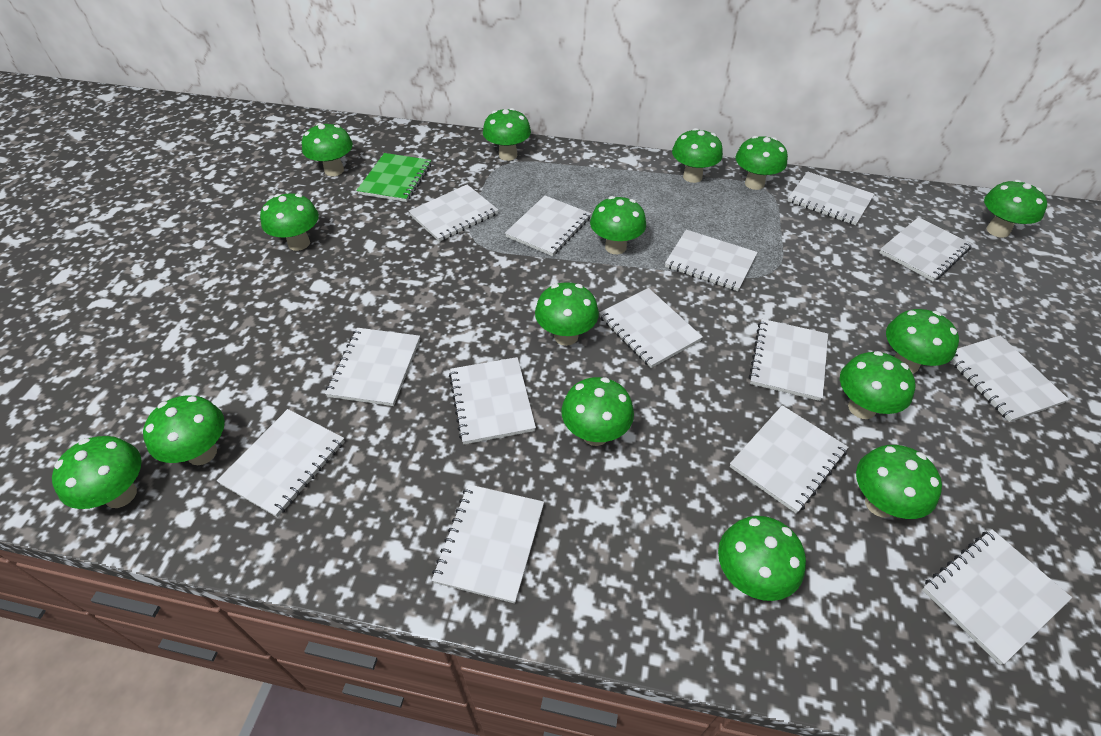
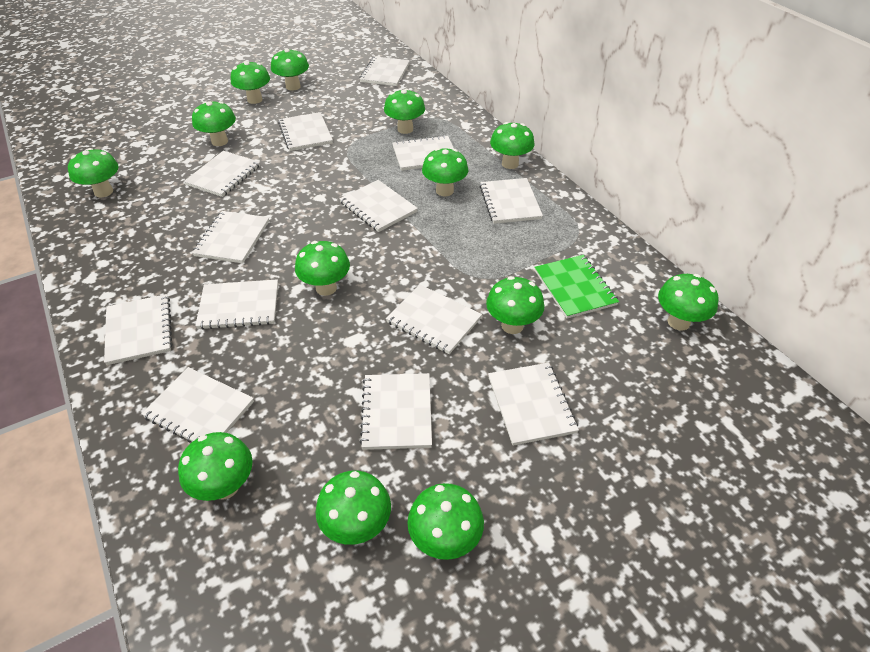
green mushroom: 15 -> 13
white notebook: 14 -> 13

